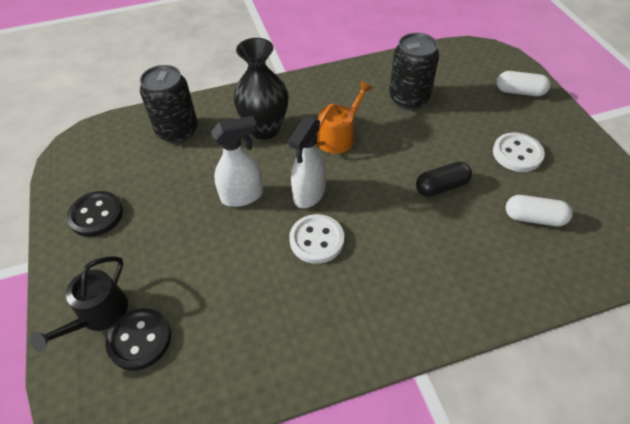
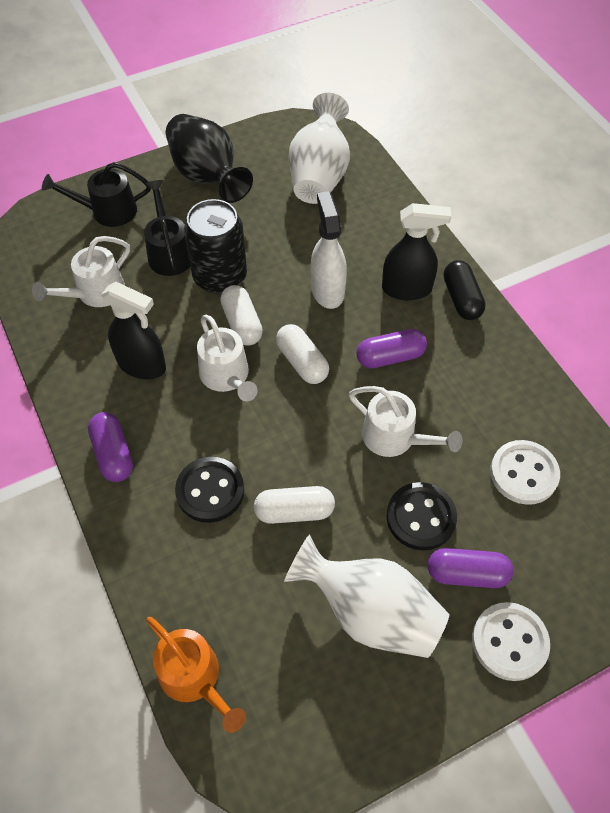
black can: 2 -> 1
black spray bottle: 0 -> 2
black watering can: 1 -> 2
purple capsule: 0 -> 3
white capsule: 2 -> 3
white spray bottle: 2 -> 1
white vase: 0 -> 2
white watering can: 0 -> 3

